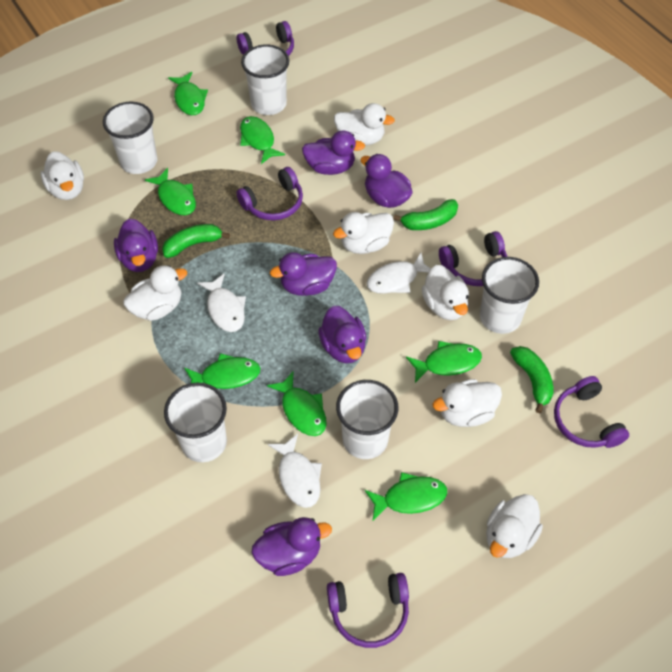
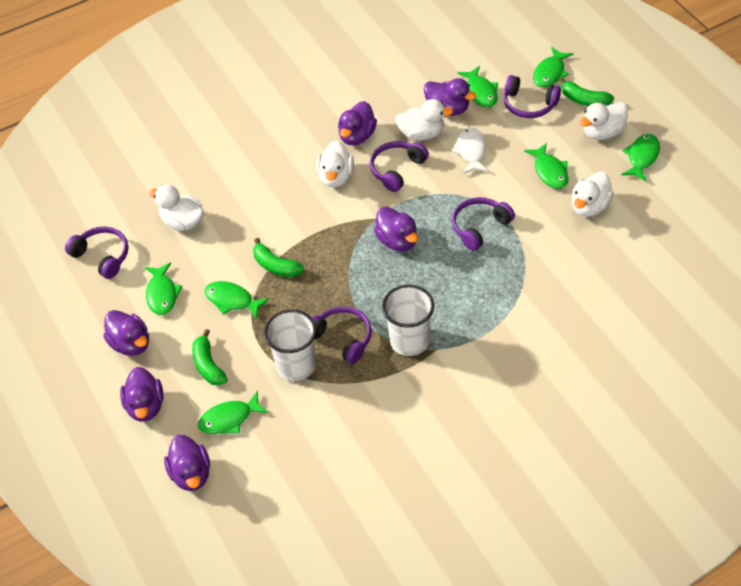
white cup: 5 -> 2
white duck: 7 -> 5
white fish: 3 -> 1

